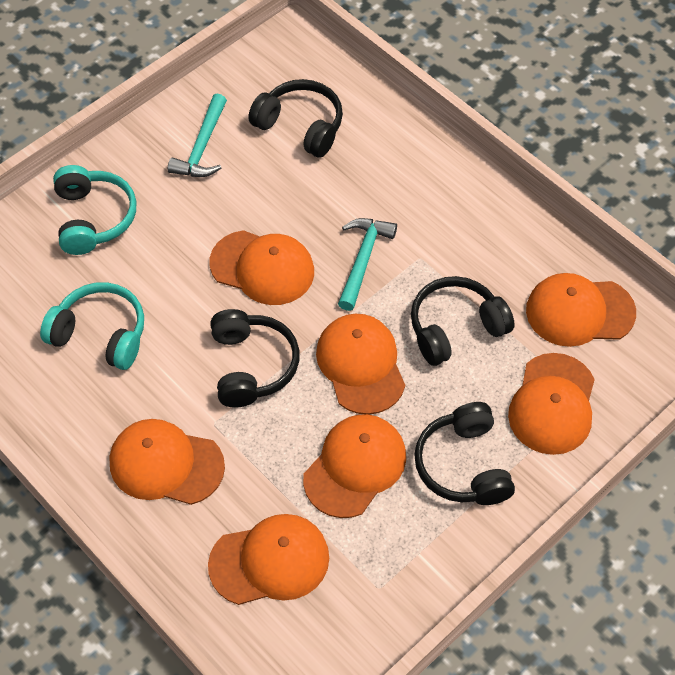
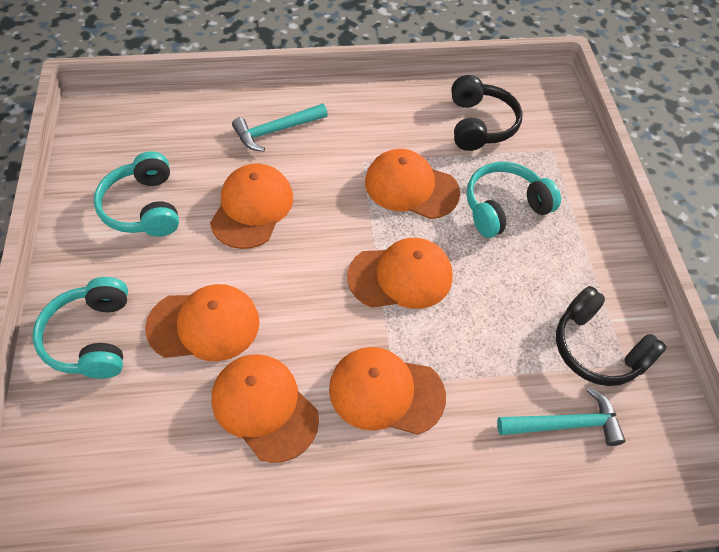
black headphones: 4 -> 2
orange cap: 7 -> 6
turquoise headphones: 2 -> 3

